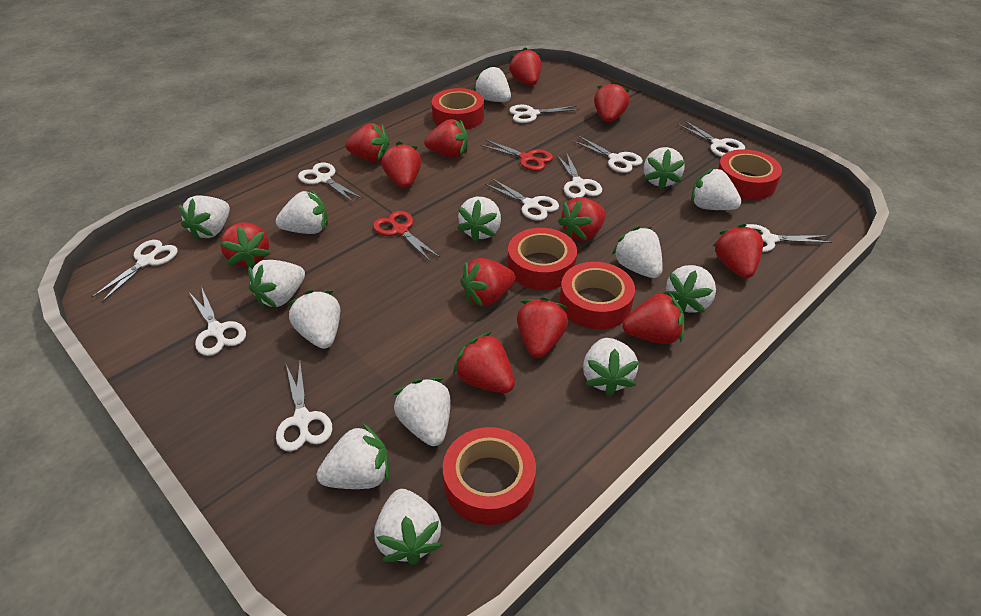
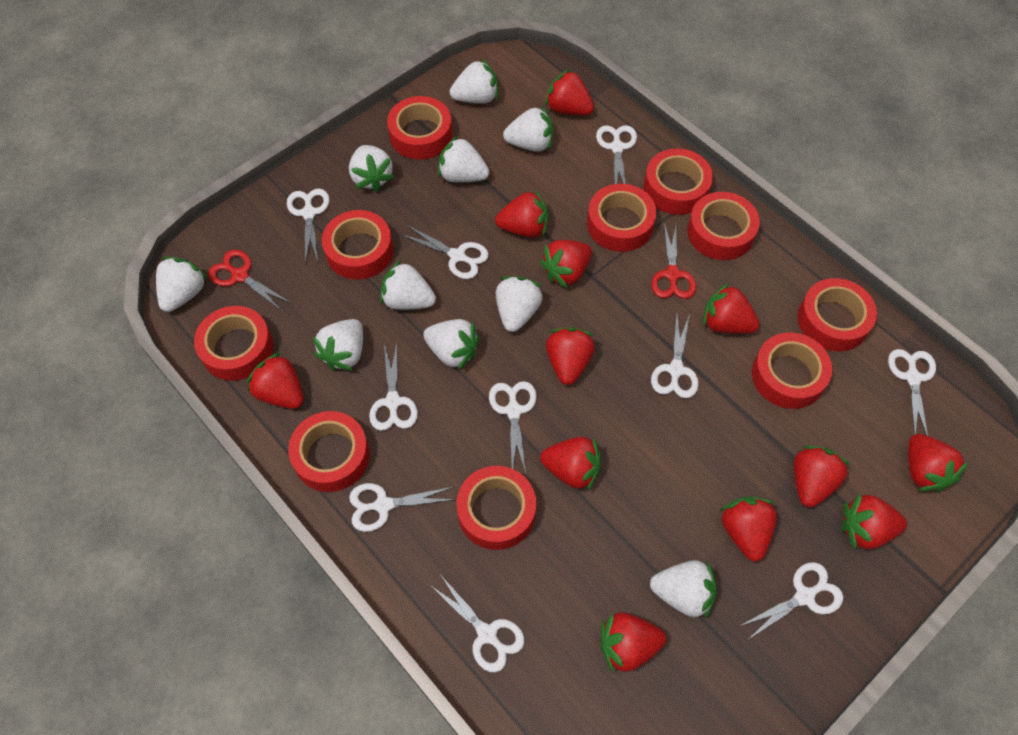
red tape: 5 -> 10
white strawberry: 14 -> 10

